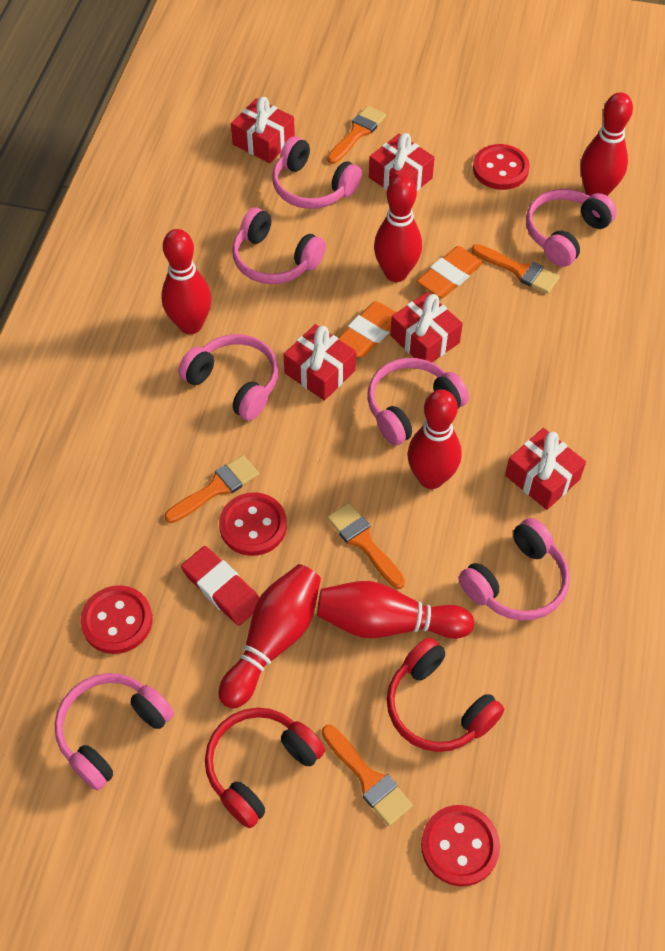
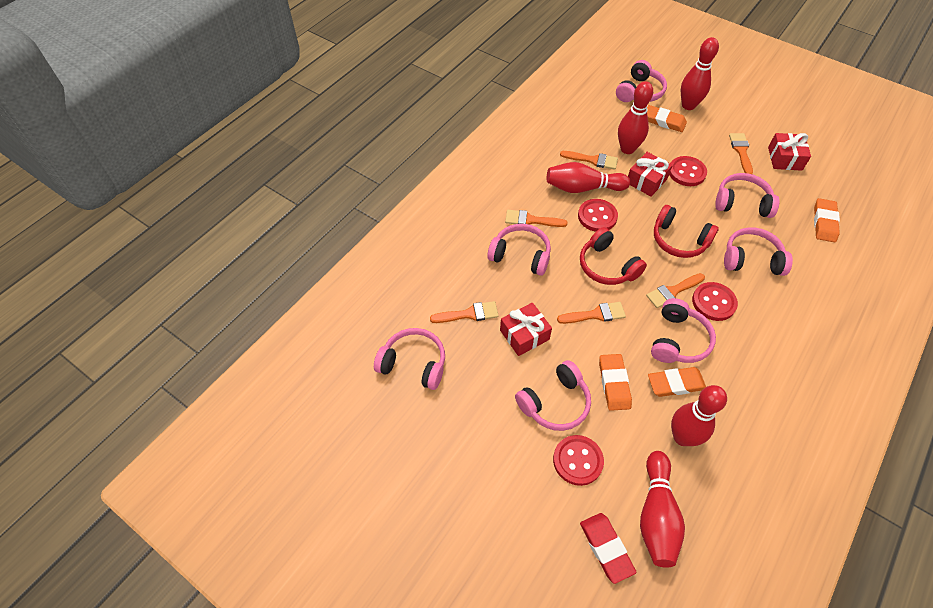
orange brush: 5 -> 6
orange eraser: 2 -> 4
red bowling pin: 6 -> 5
red gift: 5 -> 3

